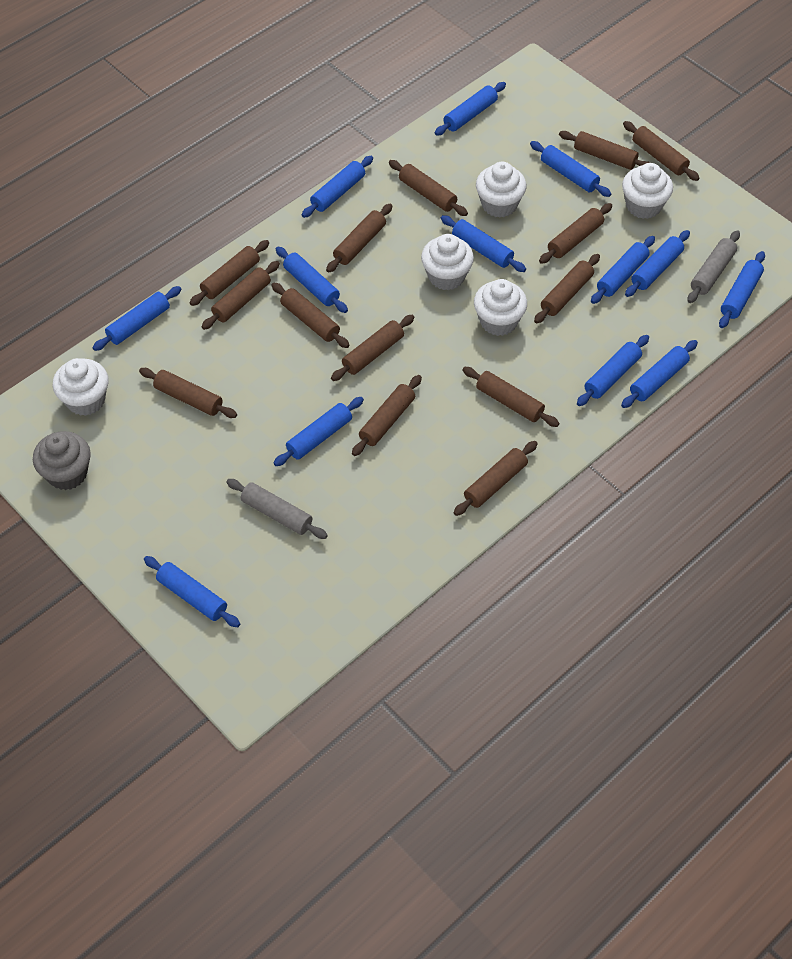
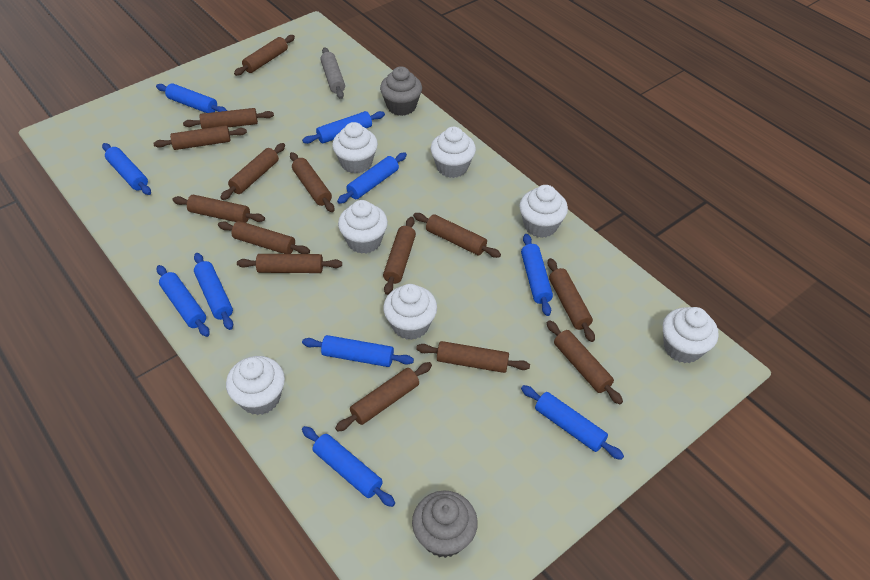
blue rolling pin: 13 -> 10
grey cupcake: 1 -> 2
grey rolling pin: 2 -> 1
white cupcake: 5 -> 7

